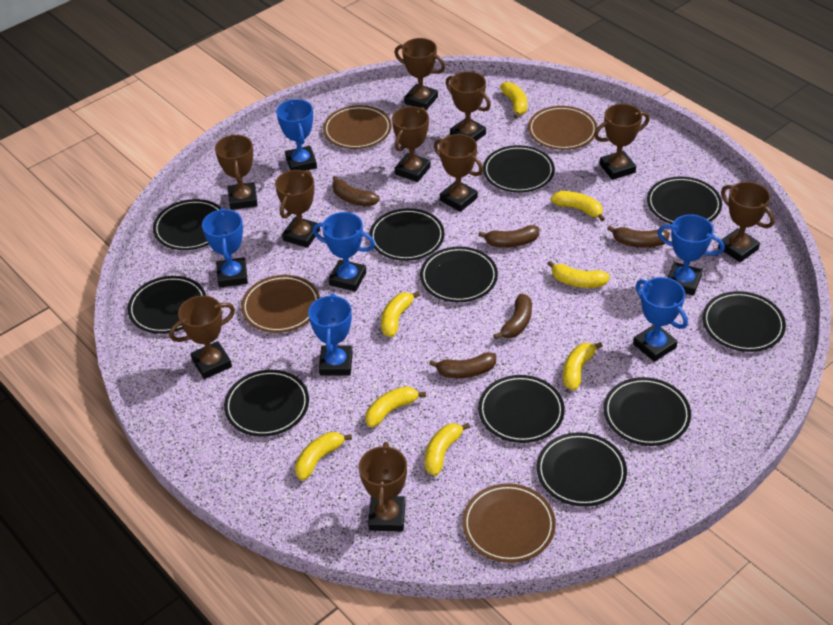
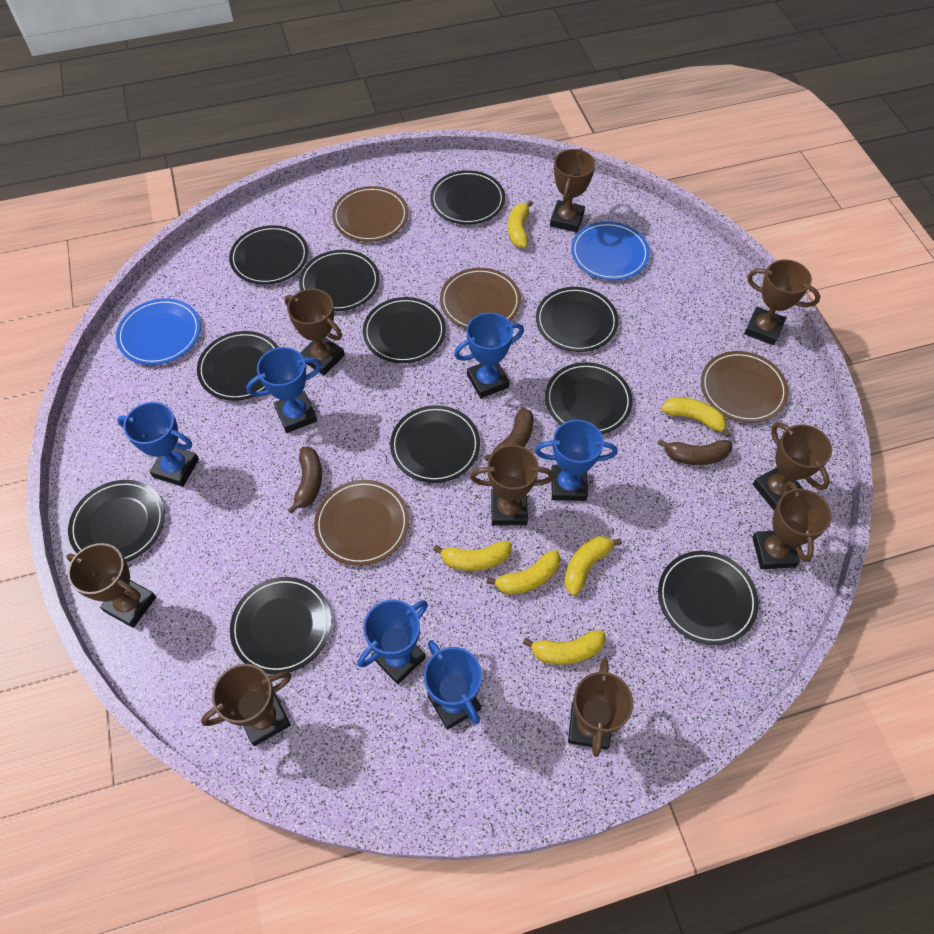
blue plate: 0 -> 2
brown banana: 5 -> 3
brown trophy: 10 -> 9
yellow banana: 8 -> 6

